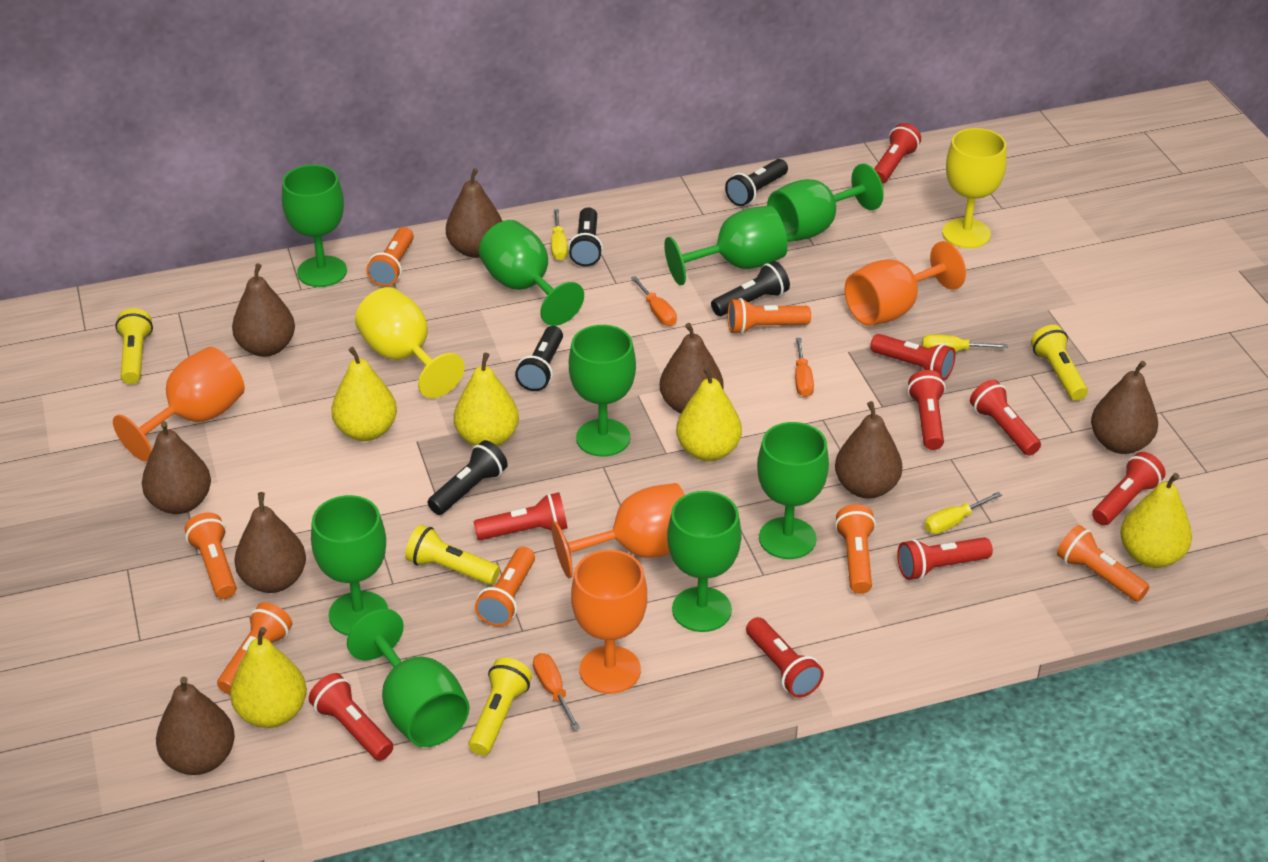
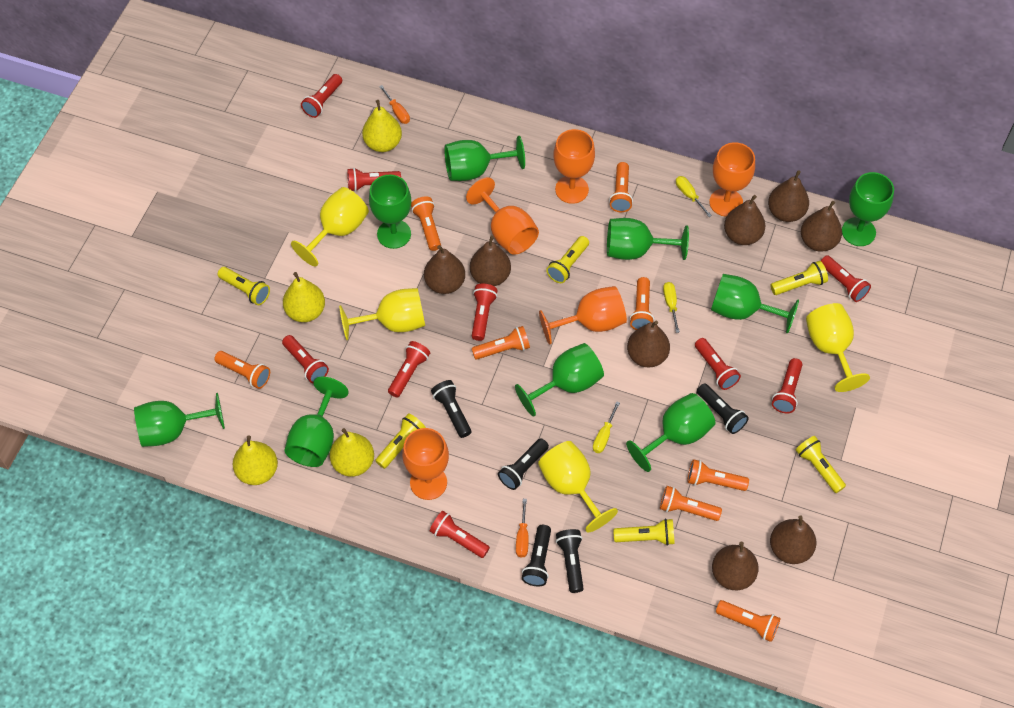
orange flashlight: 7 -> 8
orange goblet: 4 -> 5
orange screwdriver: 3 -> 2
yellow flashlight: 4 -> 6
yellow goblet: 2 -> 4
yellow pear: 5 -> 4

